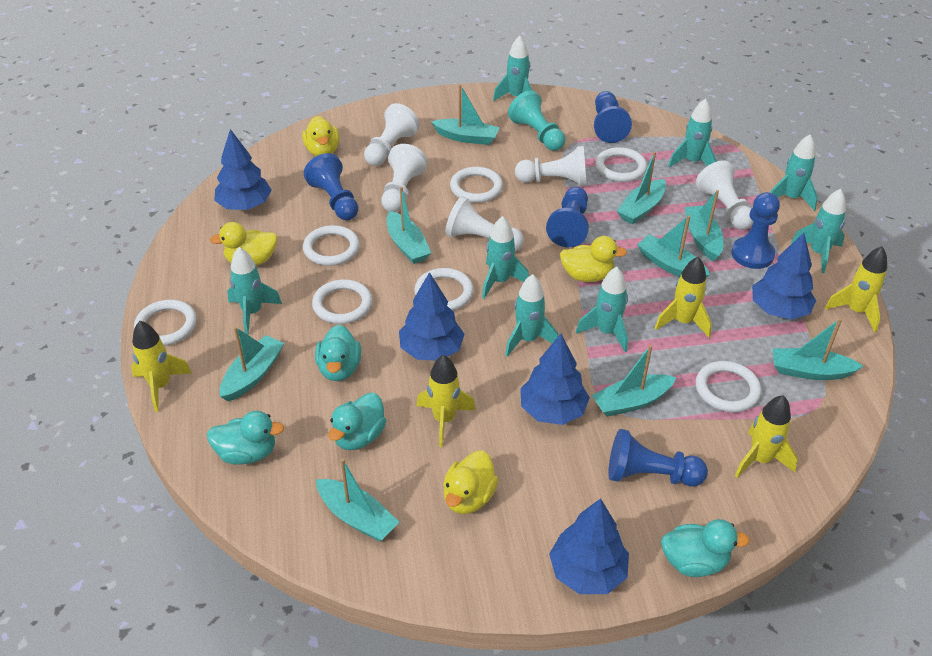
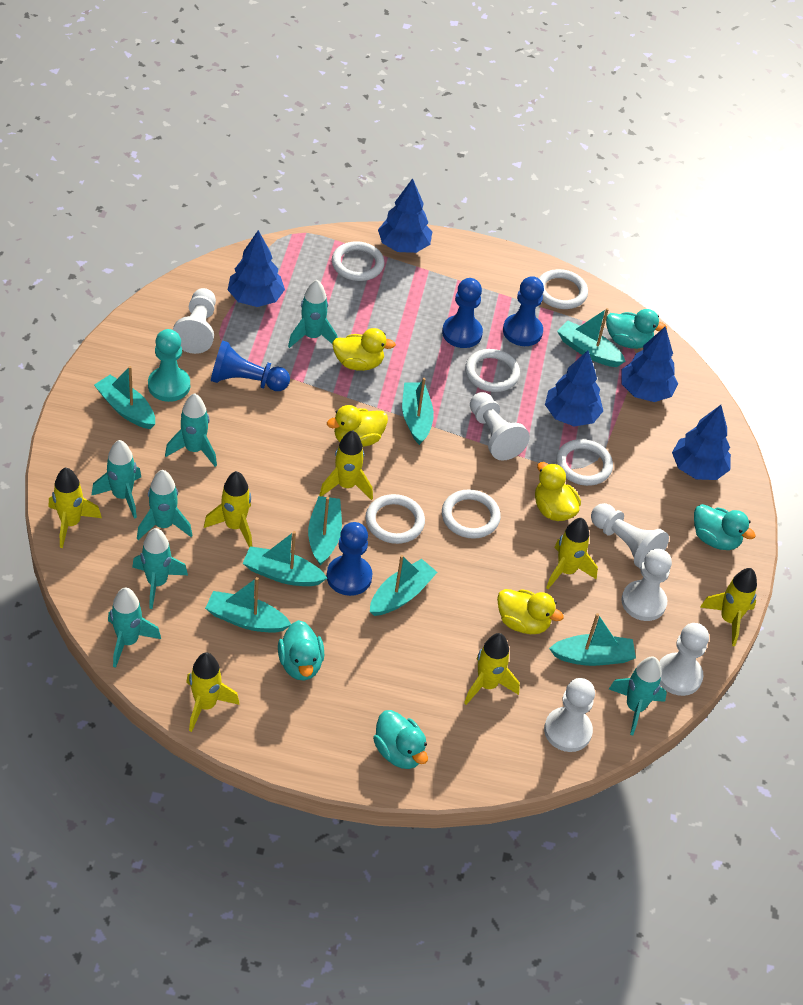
blue pawn: 5 -> 4
turquoise boat: 9 -> 8
turquoise rocket: 8 -> 7
white pawn: 5 -> 6
white ring: 7 -> 6
yellow rocket: 5 -> 7

